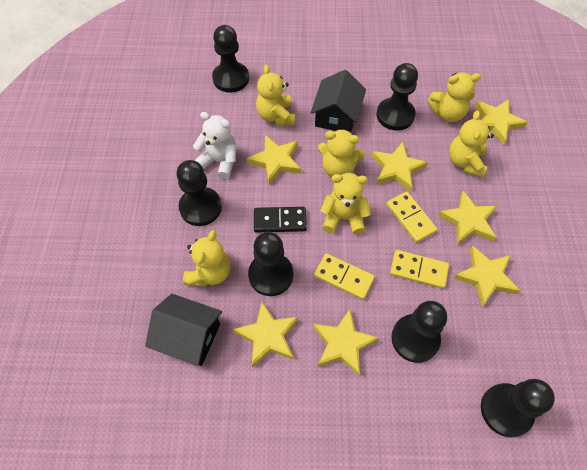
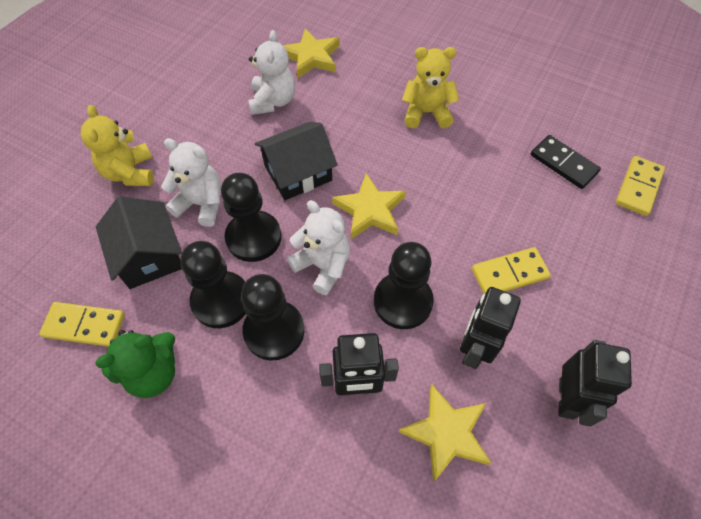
black pawn: 6 -> 4
black robot: 0 -> 3
green teddy bear: 0 -> 1
white teddy bear: 1 -> 3
yellow star: 7 -> 3
yellow teddy bear: 6 -> 2

